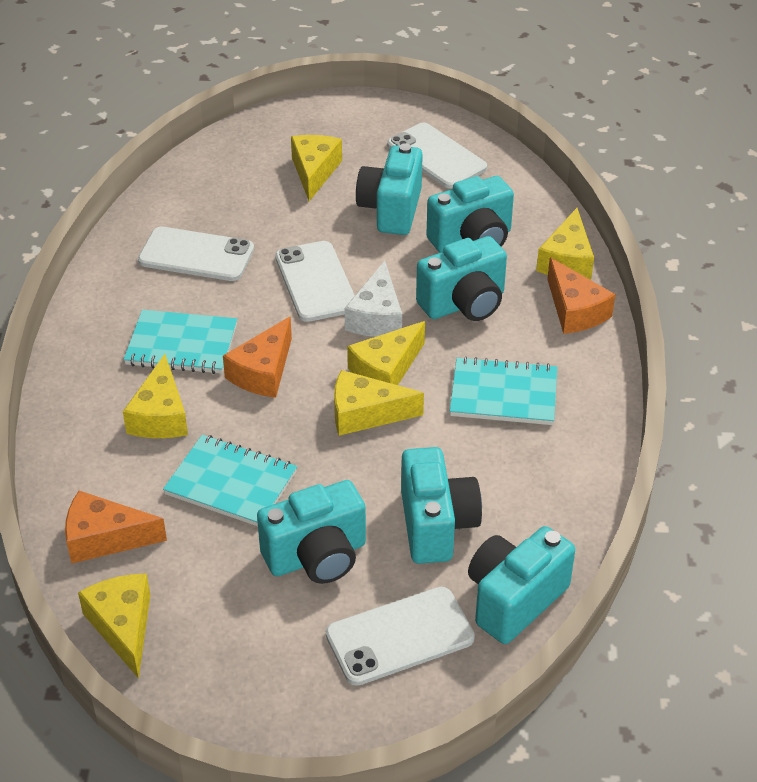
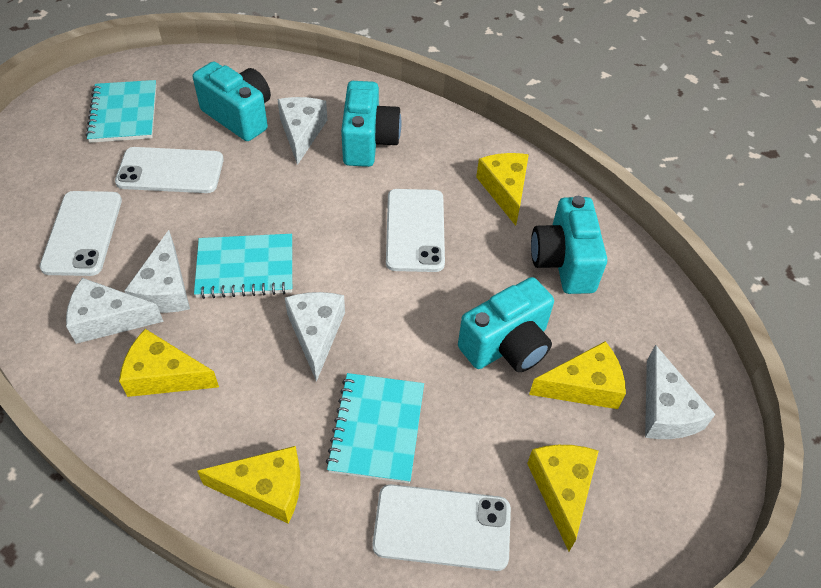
orange cheese: 3 -> 0
turquoise camera: 6 -> 4
white cheese: 1 -> 5
yellow cheese: 6 -> 5

